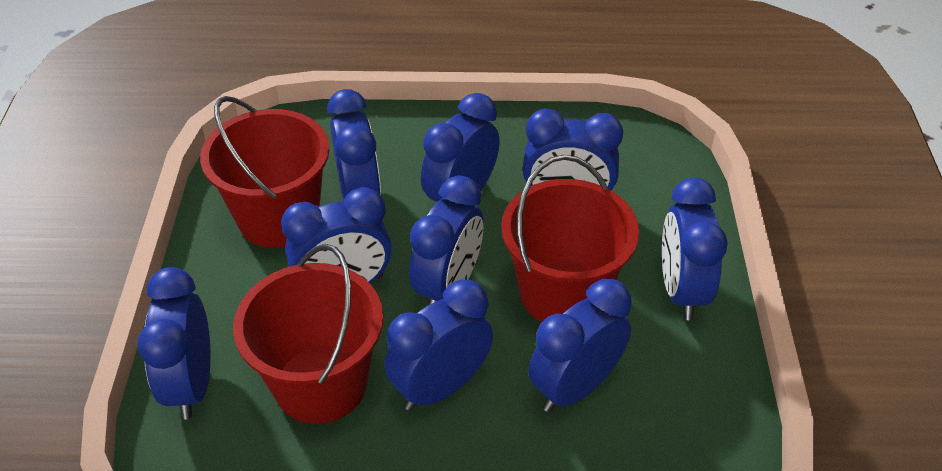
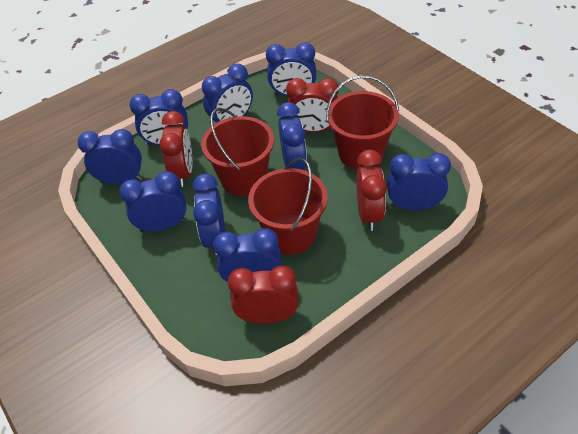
red clock: 0 -> 4

